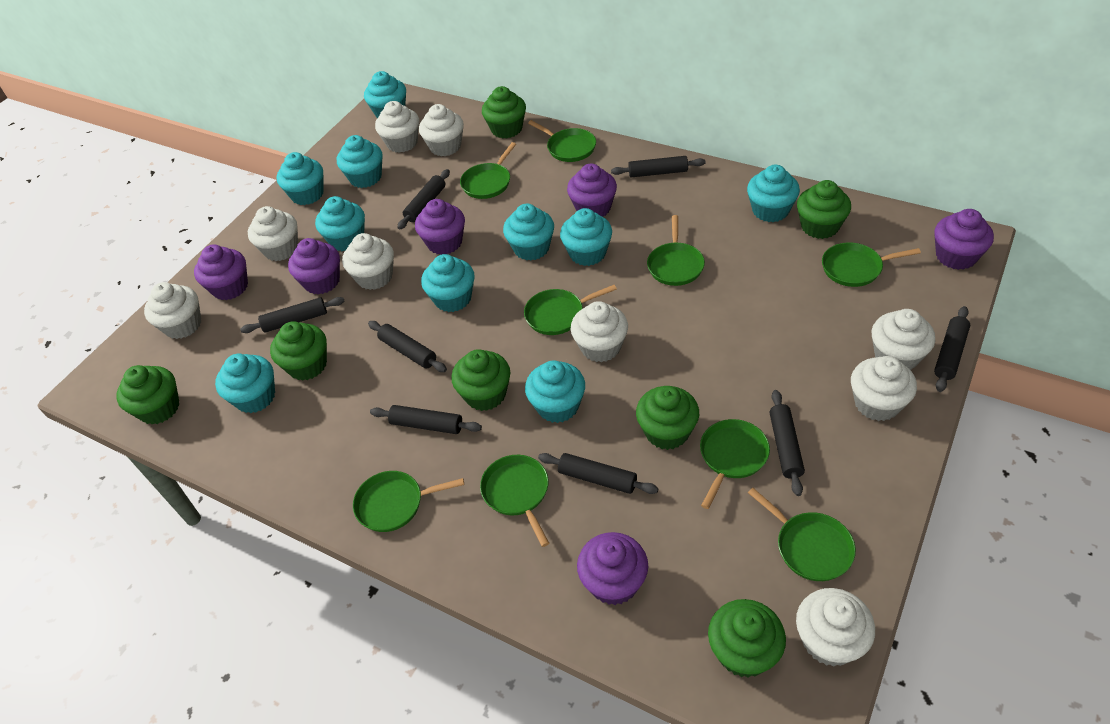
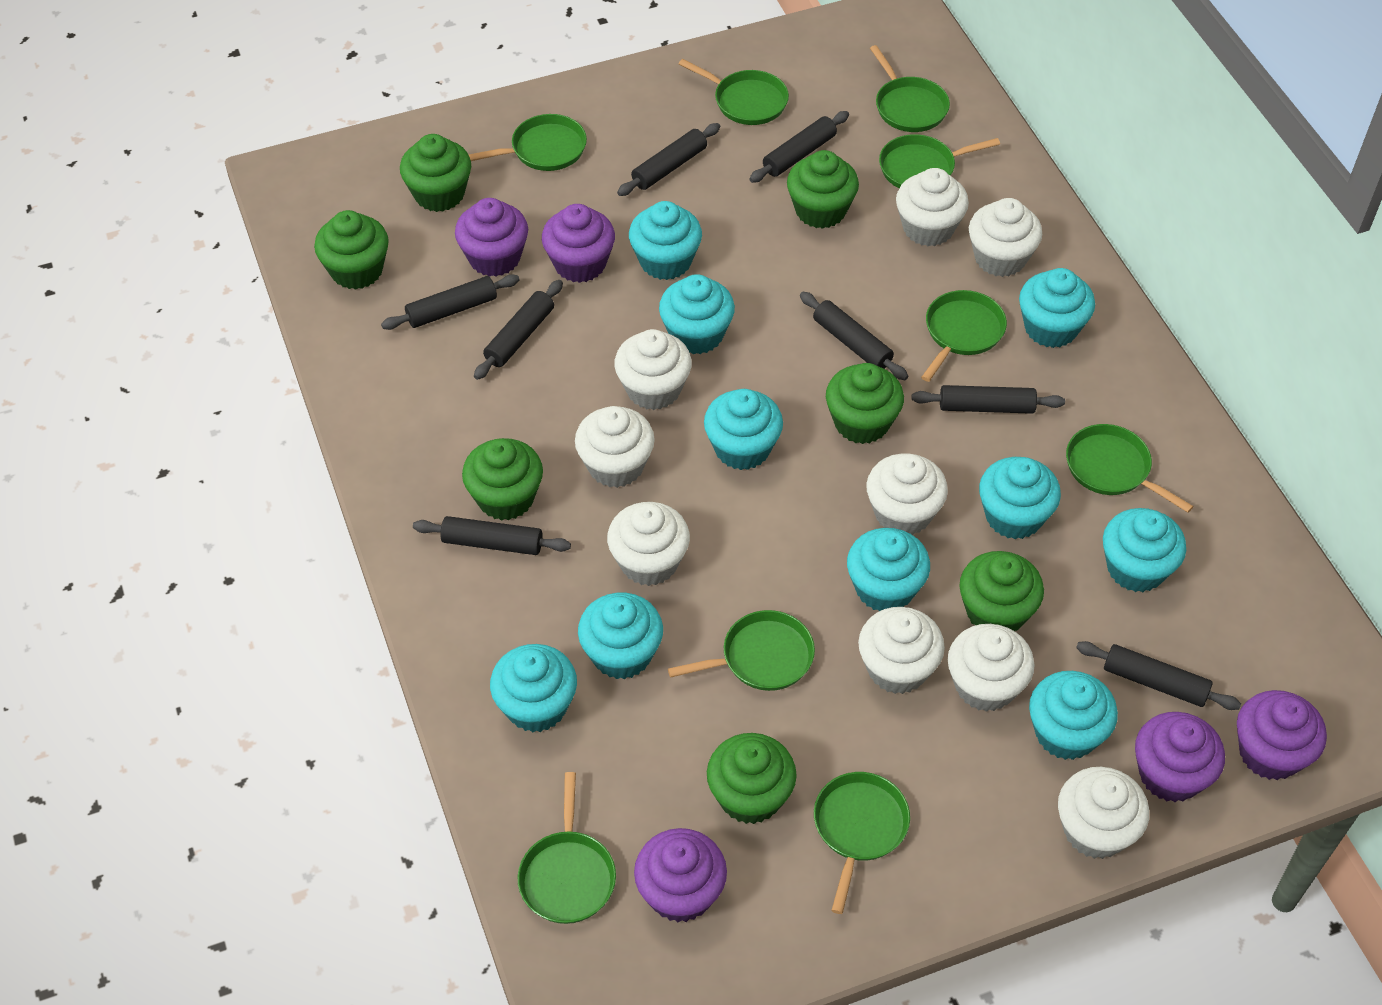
purple cupcake: 6 -> 5

